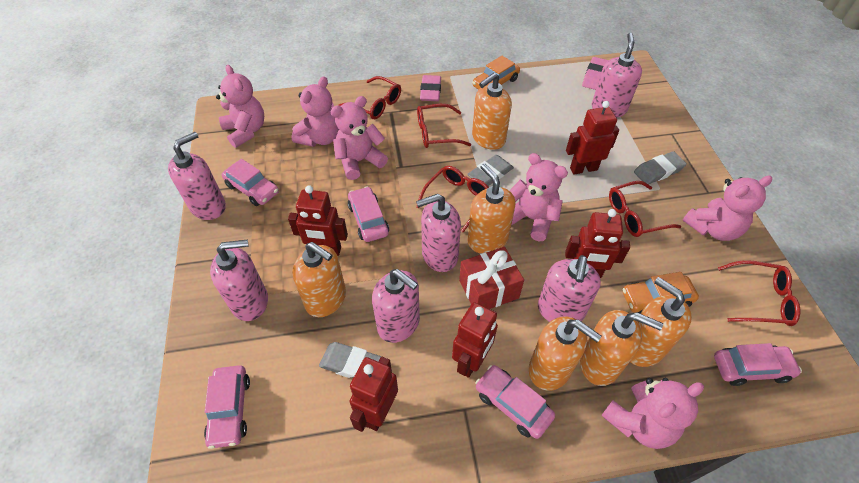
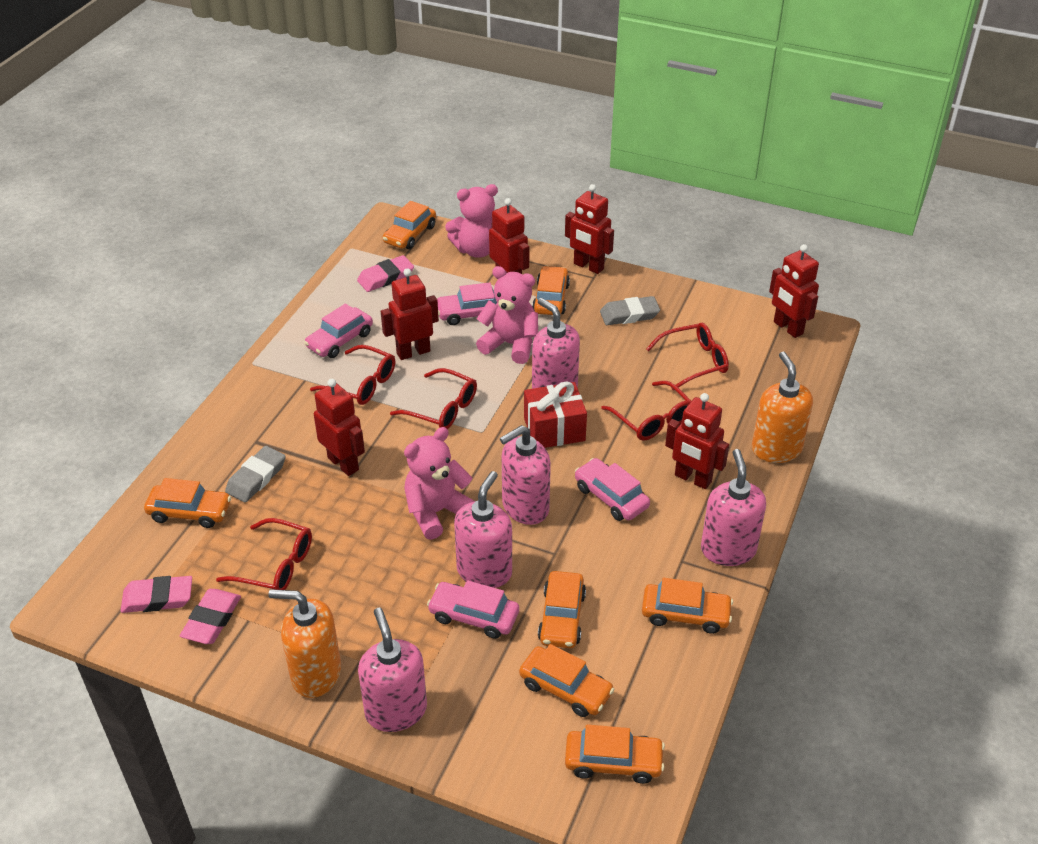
grey eraser: 3 -> 2
orange car: 2 -> 7
orange soap dispenser: 6 -> 2
pink car: 5 -> 4
pink eraser: 2 -> 3
pink soap dispenser: 6 -> 5
pink teddy bear: 6 -> 3
red robot: 5 -> 6

